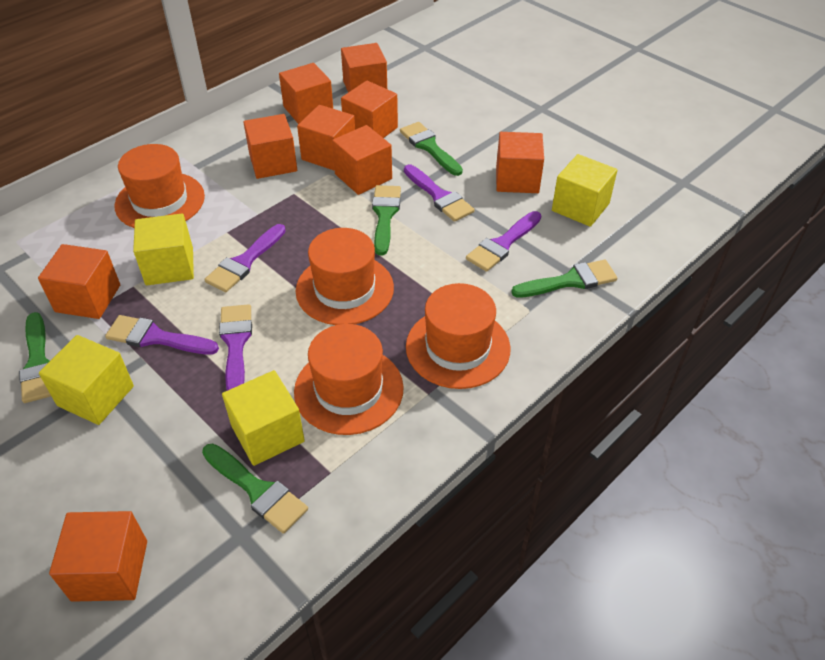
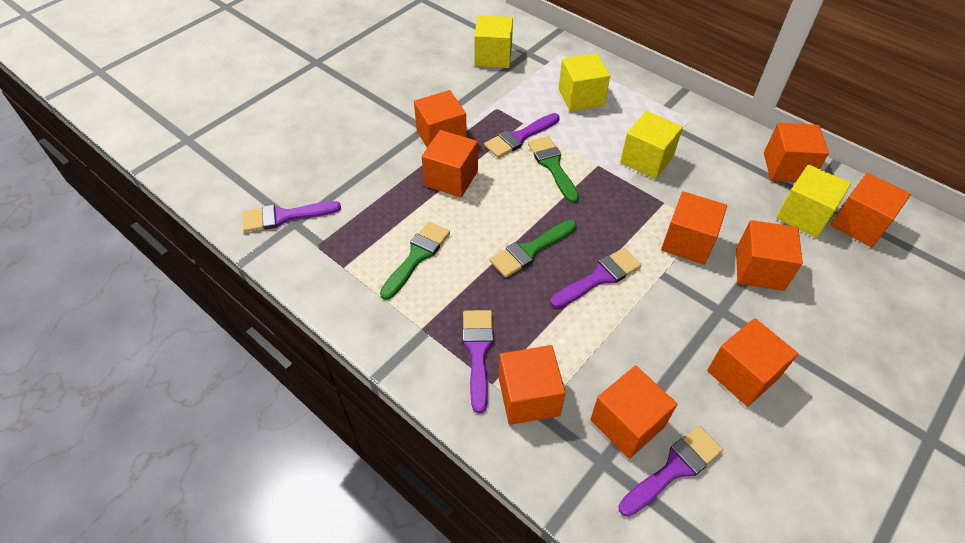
green brush: 5 -> 3
orange hat: 4 -> 0

